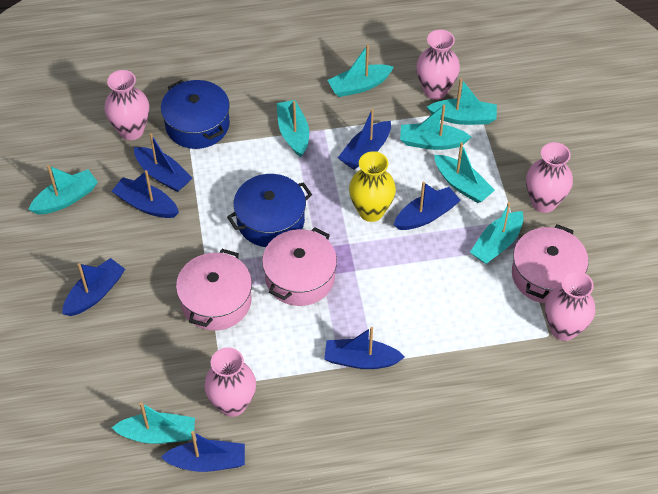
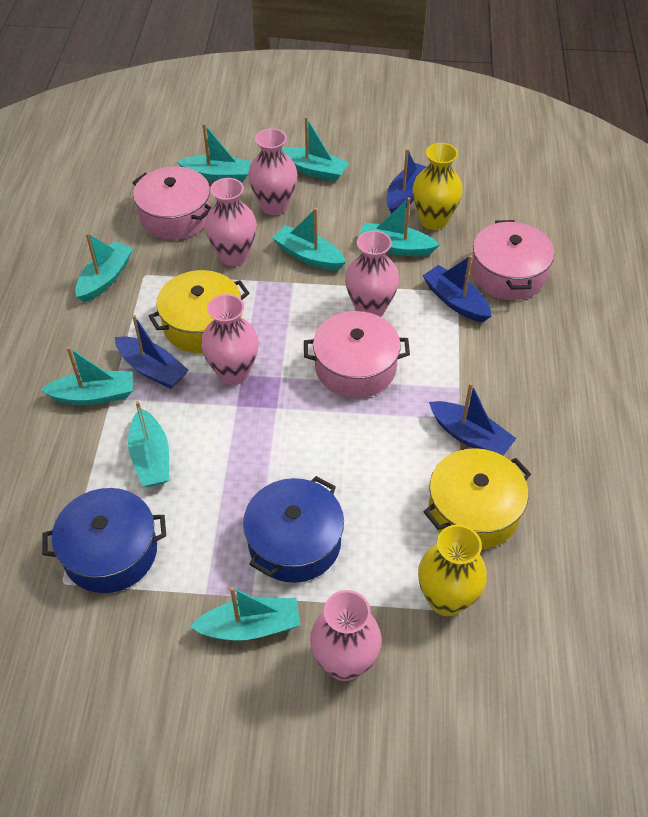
blue boat: 7 -> 4
yellow pot: 0 -> 2
yellow vase: 1 -> 2

